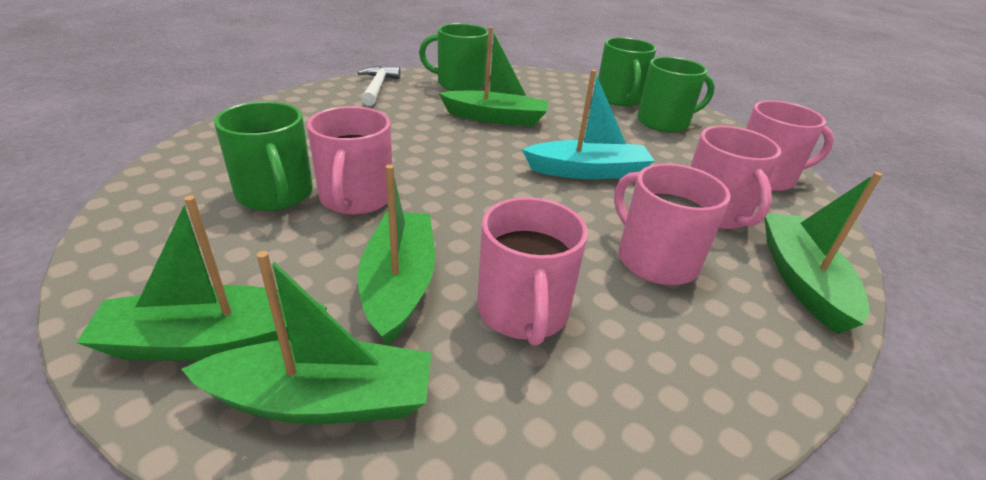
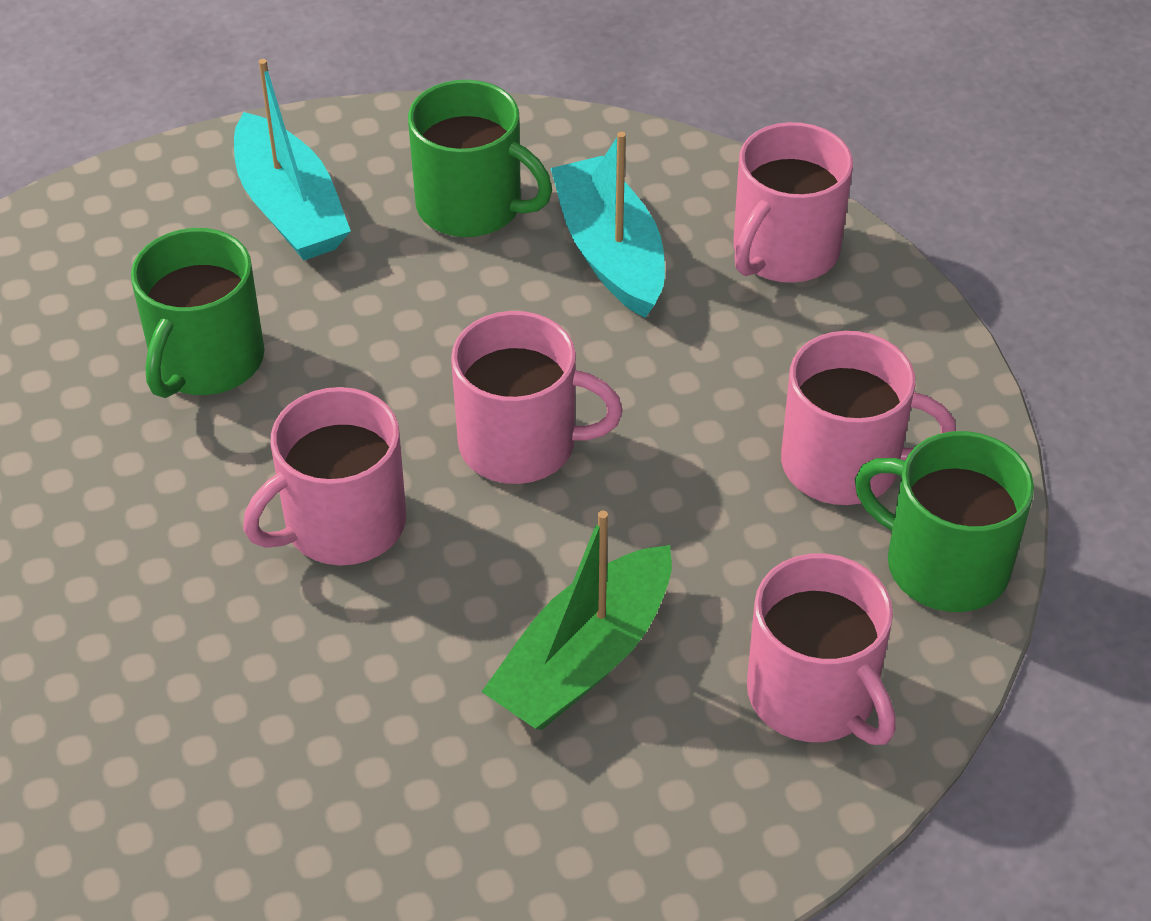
green boat: 5 -> 1
green mug: 4 -> 3
turquoise boat: 1 -> 2
white hammer: 1 -> 0

